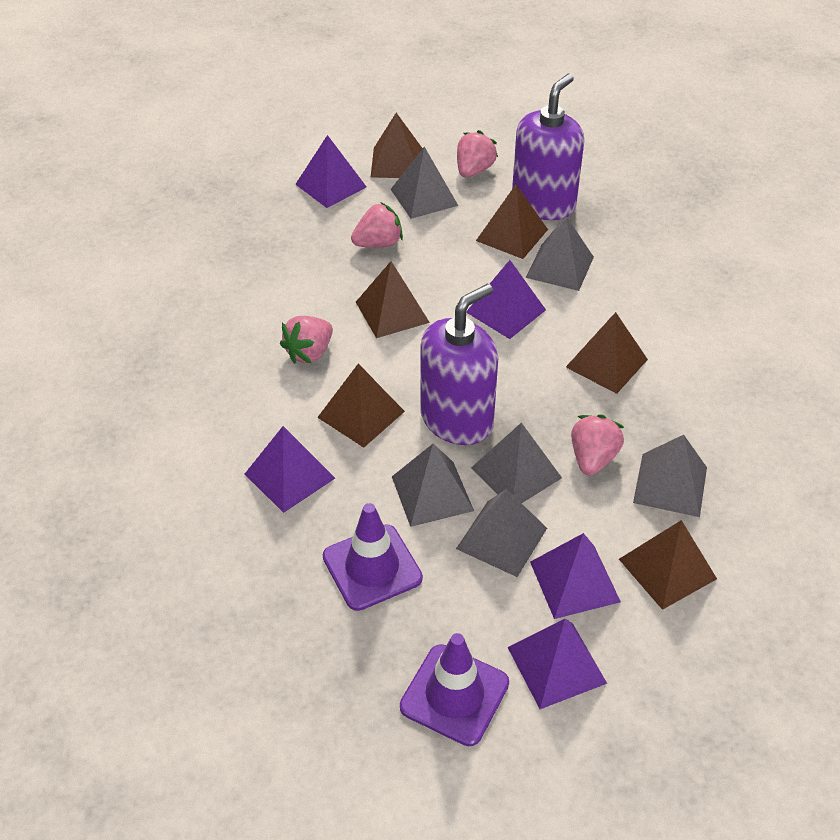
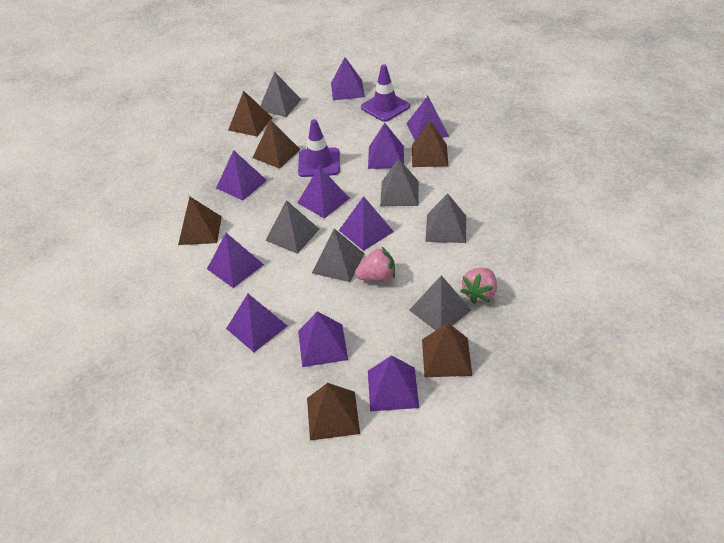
pink strawberry: 4 -> 2
purple pyramid: 5 -> 10
purple soap dispenser: 2 -> 0

